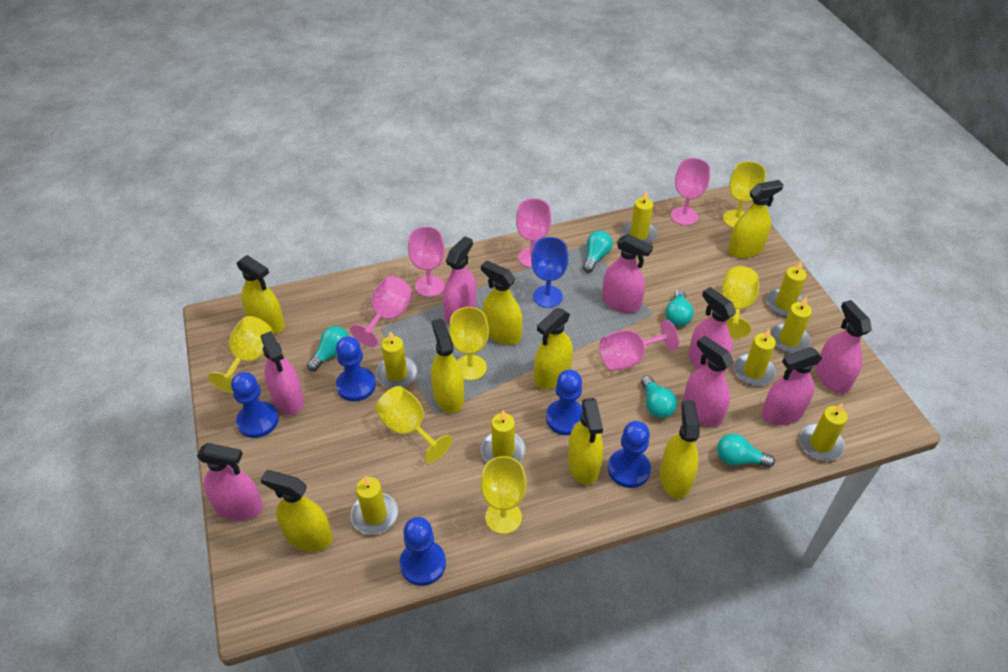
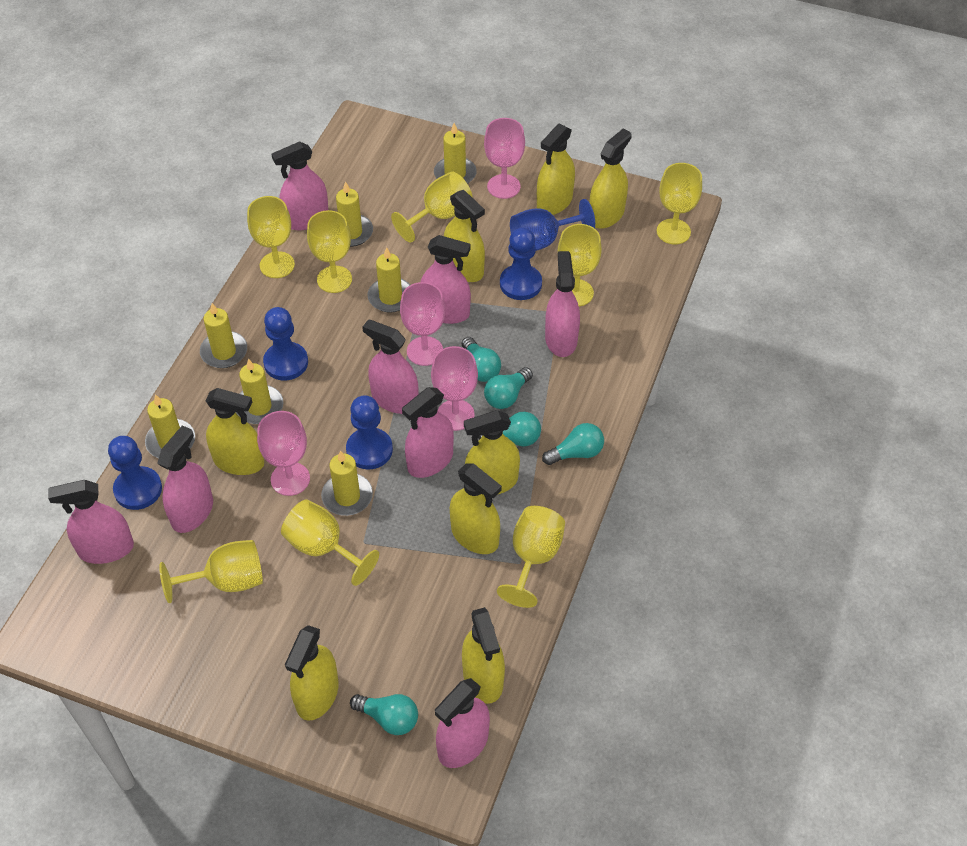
blue pawn: 5 -> 4
pink goblet: 5 -> 4
yellow candle: 8 -> 7
yellow goblet: 6 -> 8

